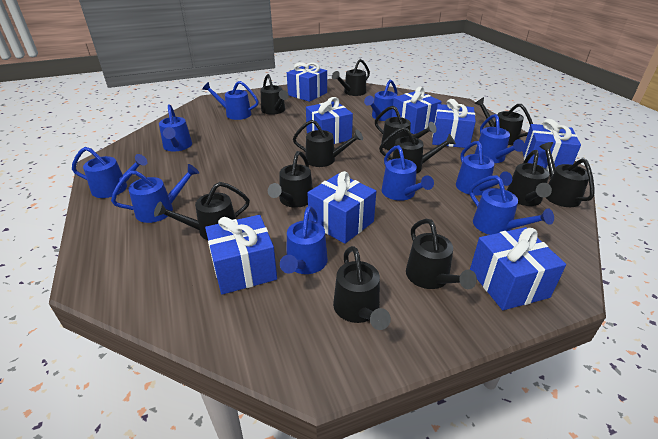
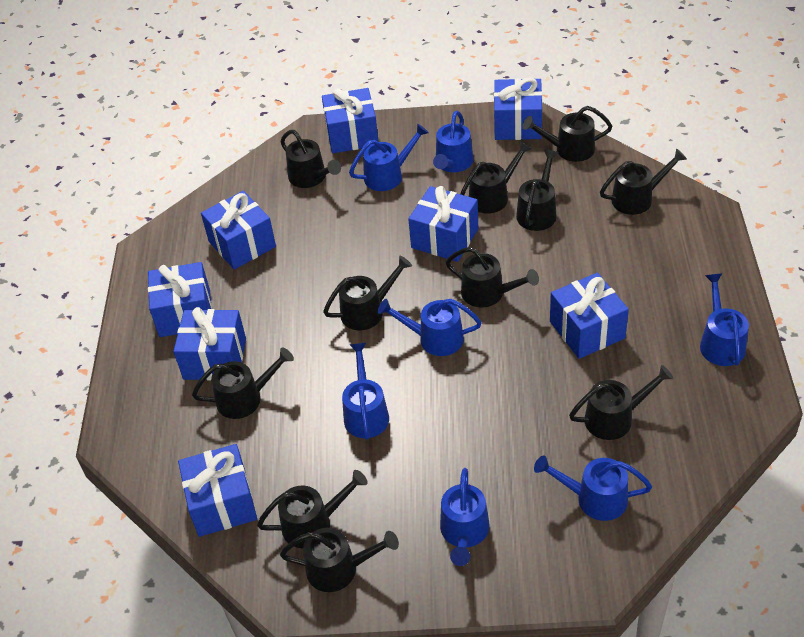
black watering can: 12 -> 11
blue watering can: 10 -> 7

